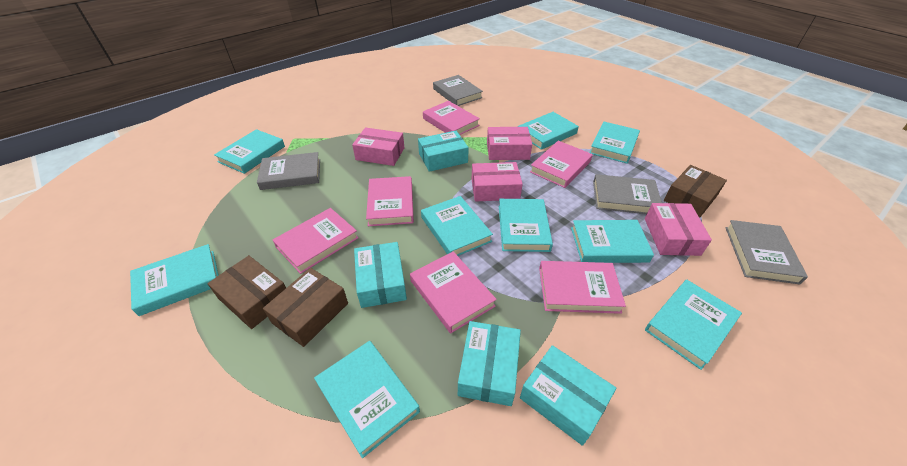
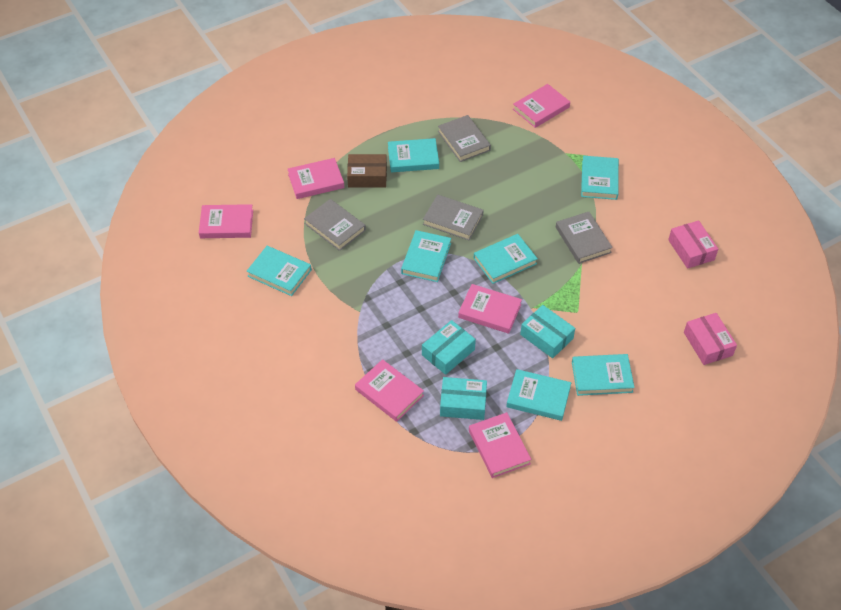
brown box: 3 -> 1
pink box: 4 -> 2
turquoise book: 9 -> 7
turquoise box: 4 -> 3

